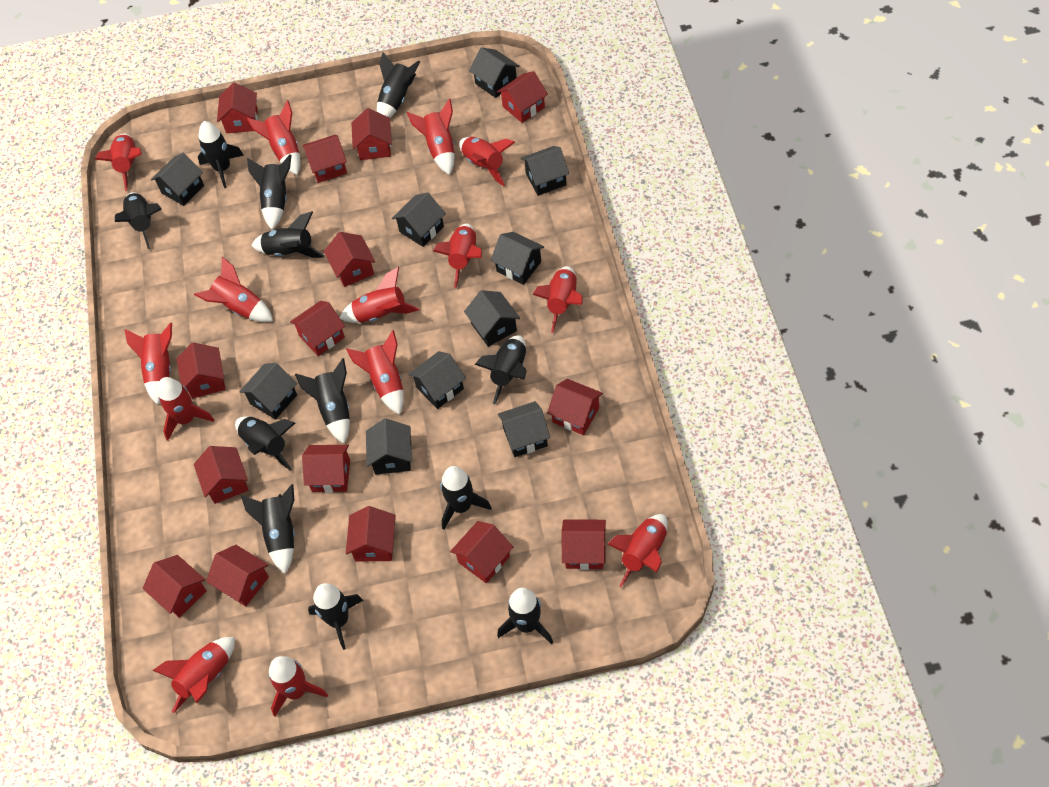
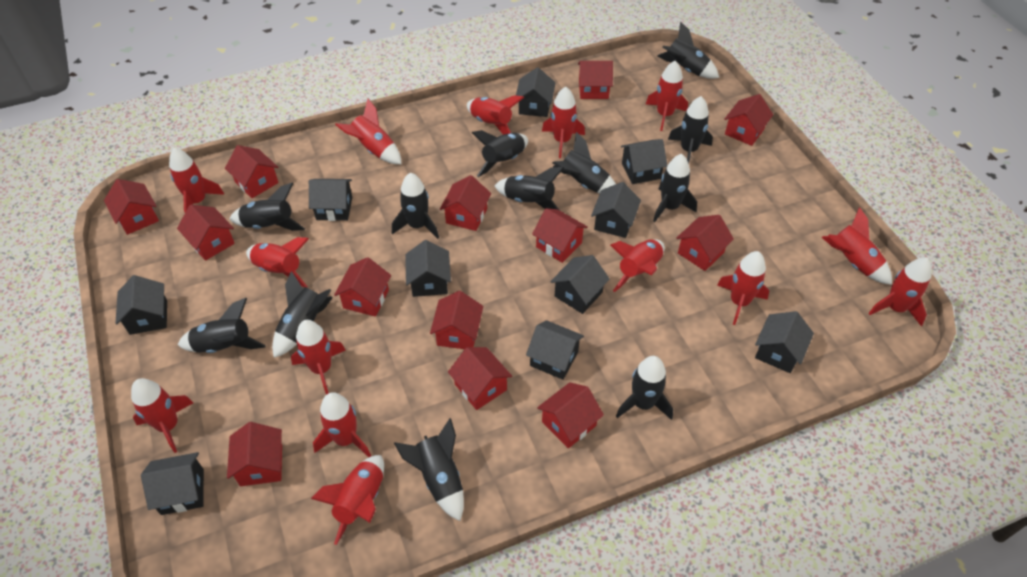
red house: 15 -> 13

